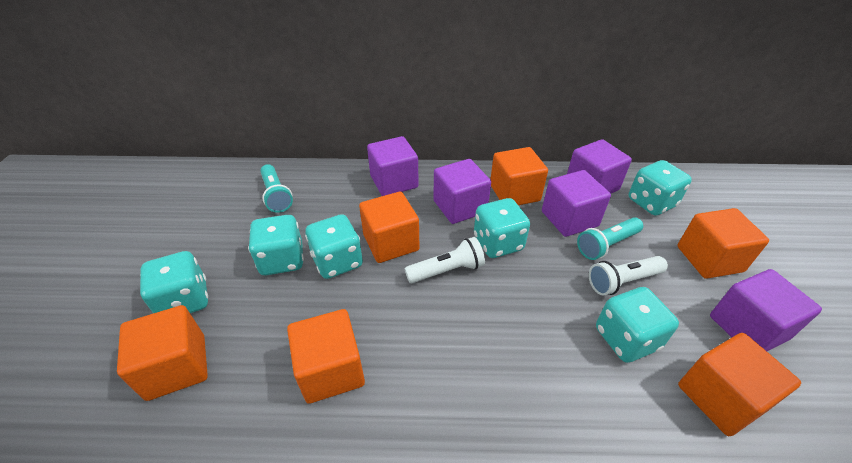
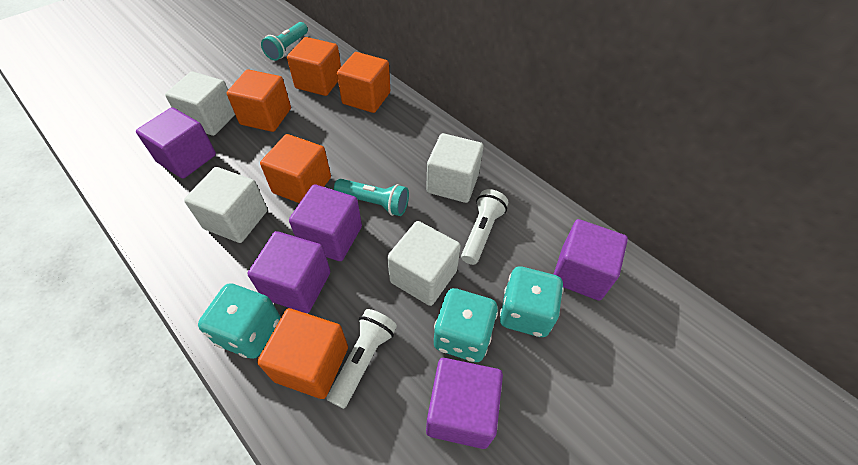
orange cube: 6 -> 5
turquoise dice: 6 -> 3
white cube: 0 -> 4

